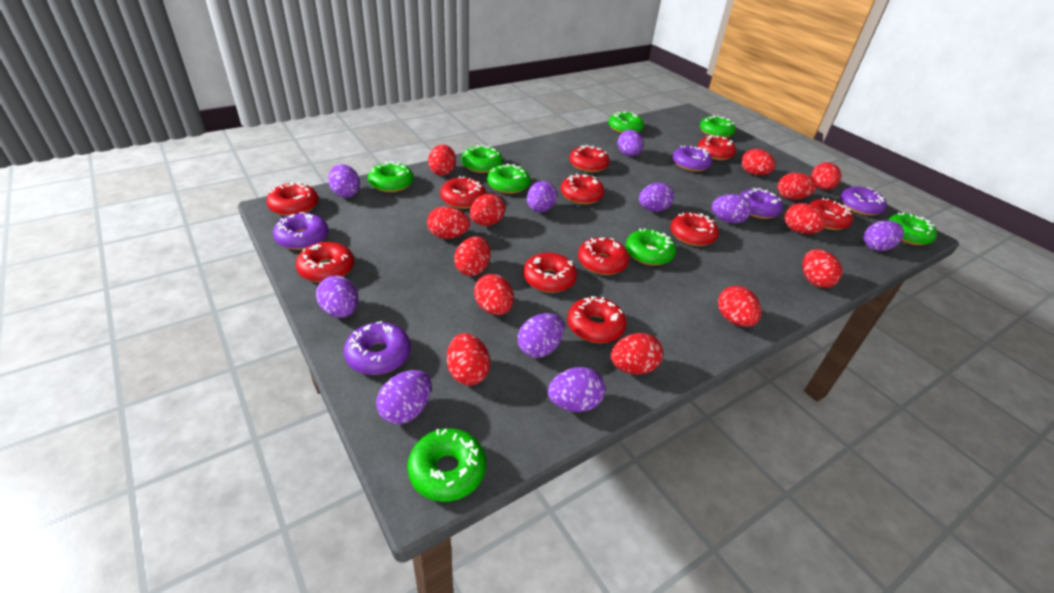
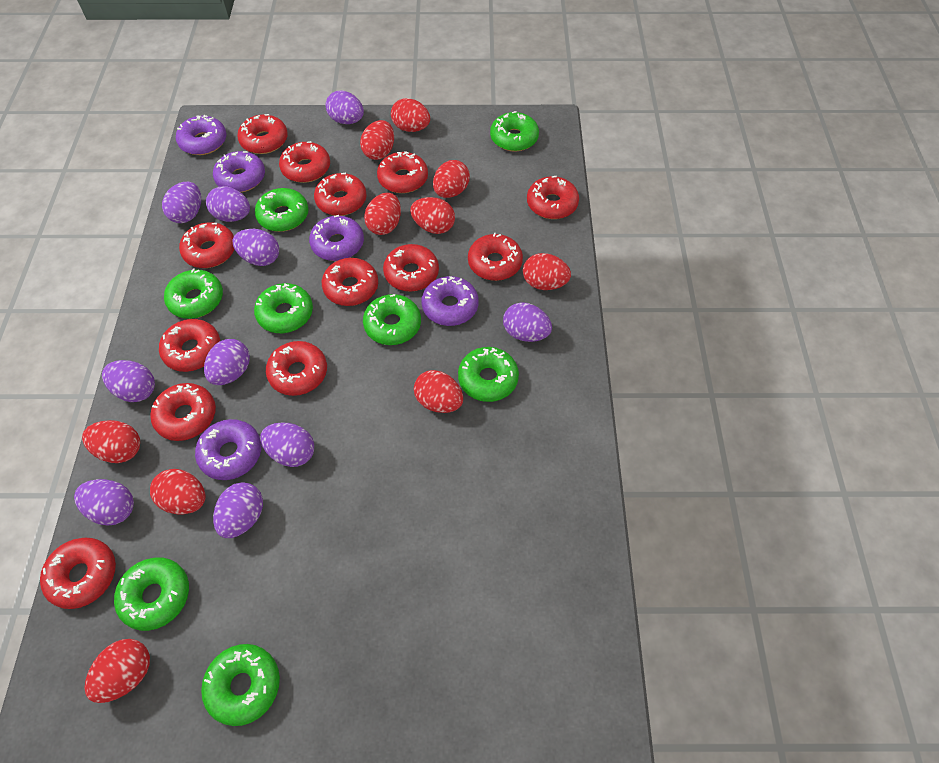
red donut: 11 -> 13
red egg: 13 -> 10

